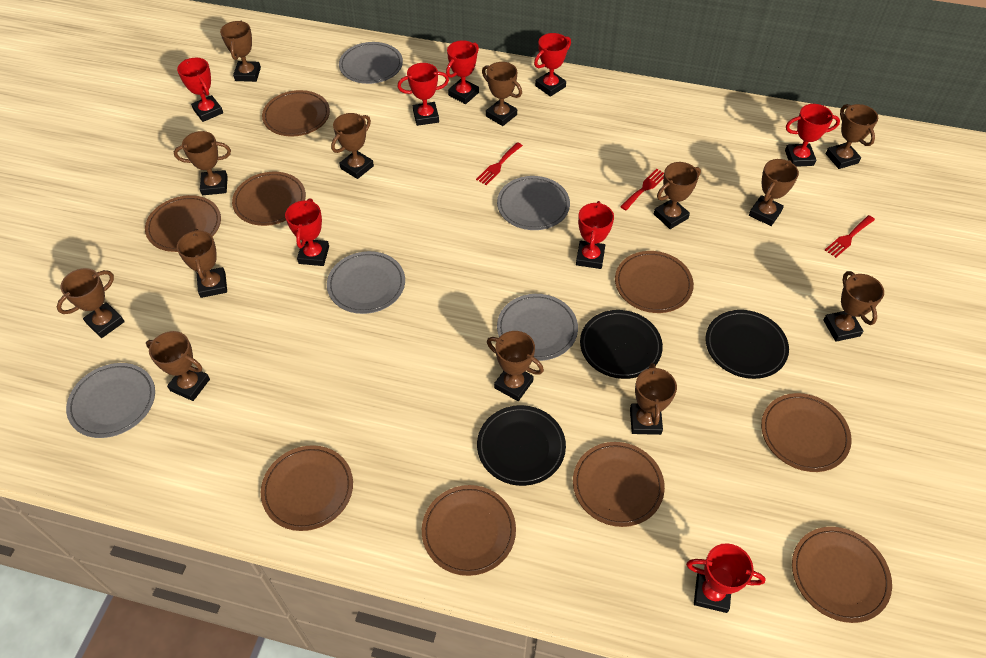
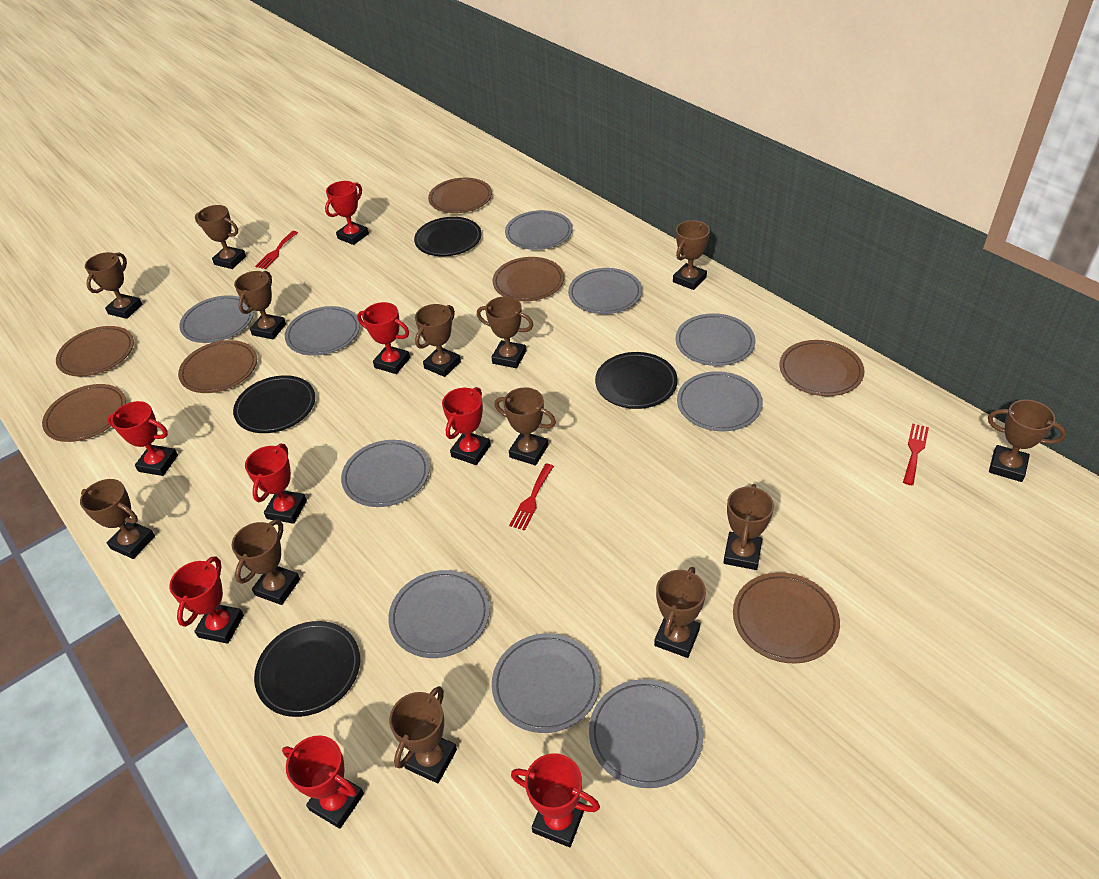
black plate: 3 -> 4
brown plate: 9 -> 7
grey plate: 5 -> 10

